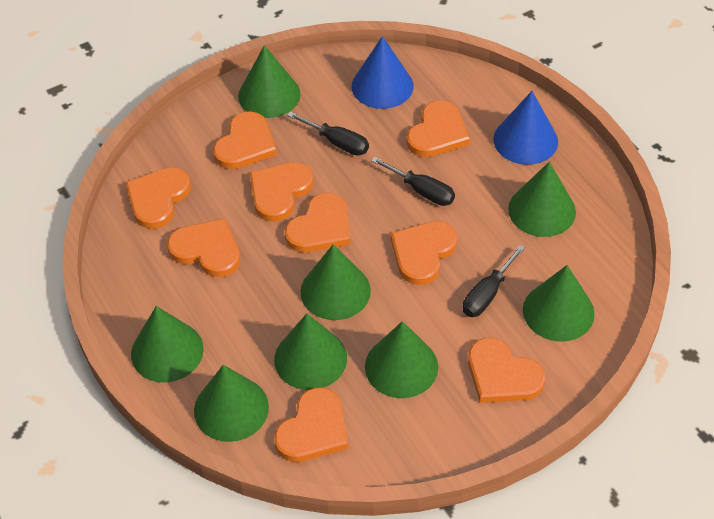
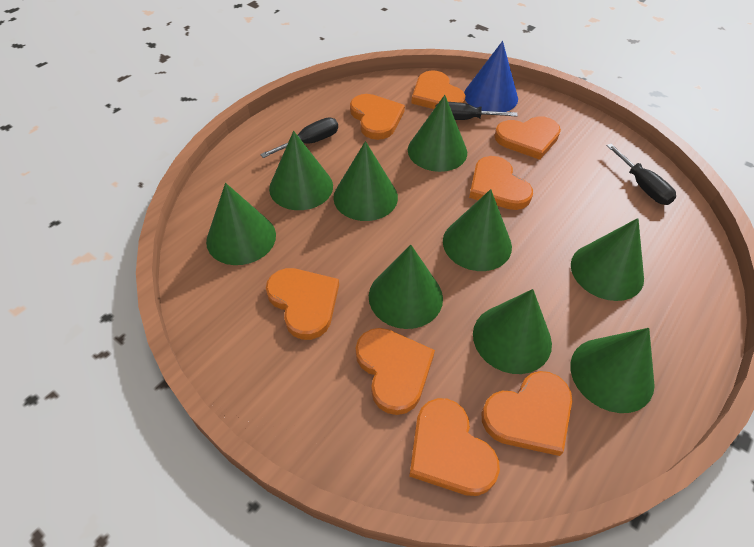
blue cone: 2 -> 1
green cone: 8 -> 9
orange heart: 9 -> 8

